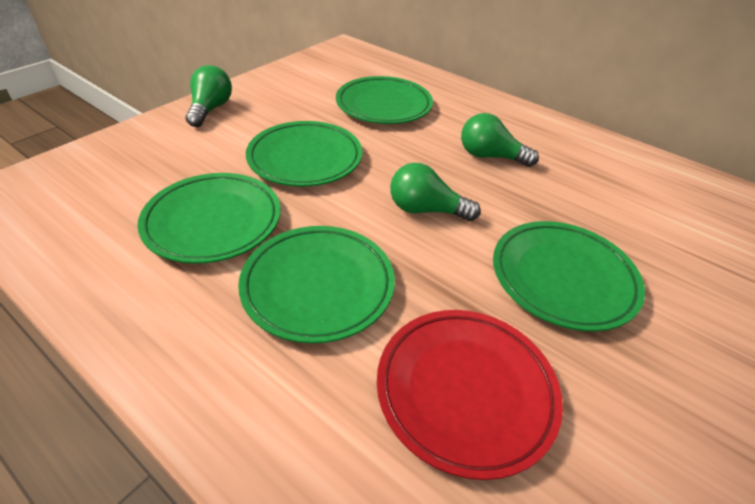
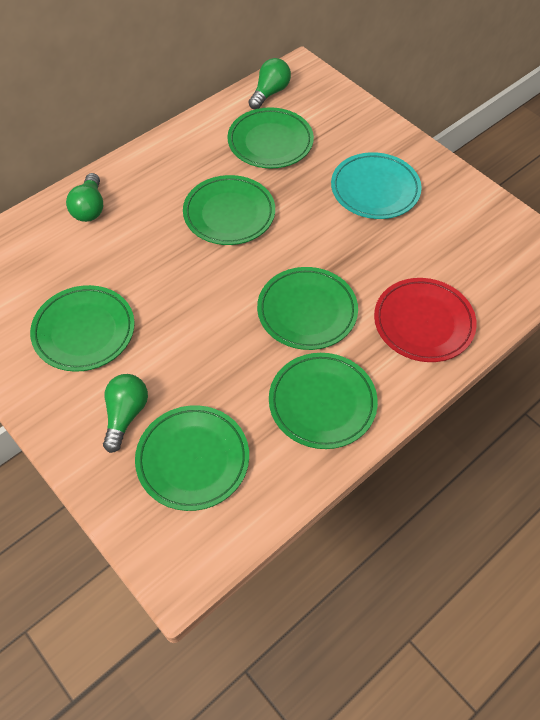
green plate: 5 -> 6
turquoise plate: 0 -> 1

